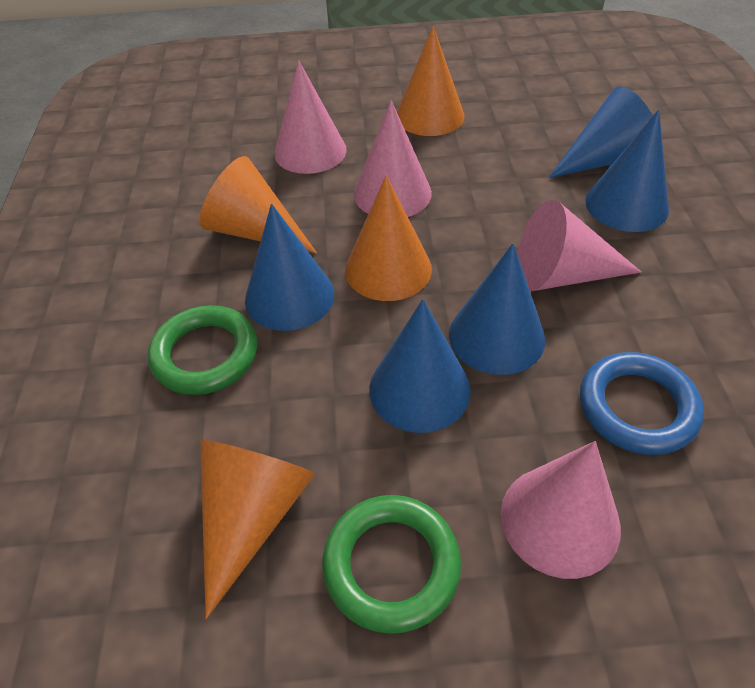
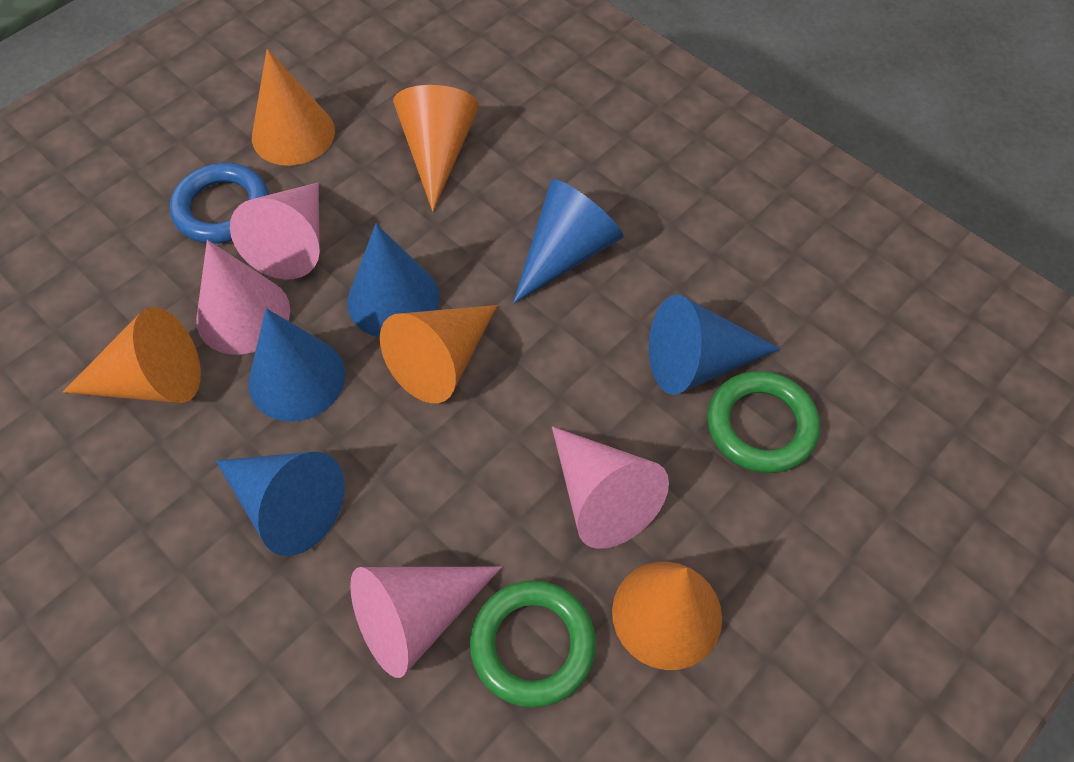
orange cone: 4 -> 5

